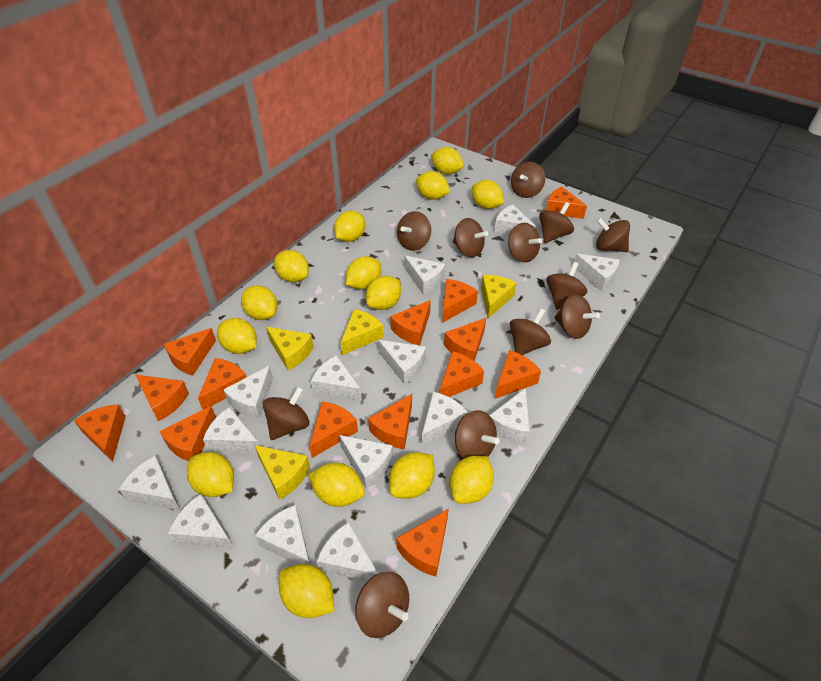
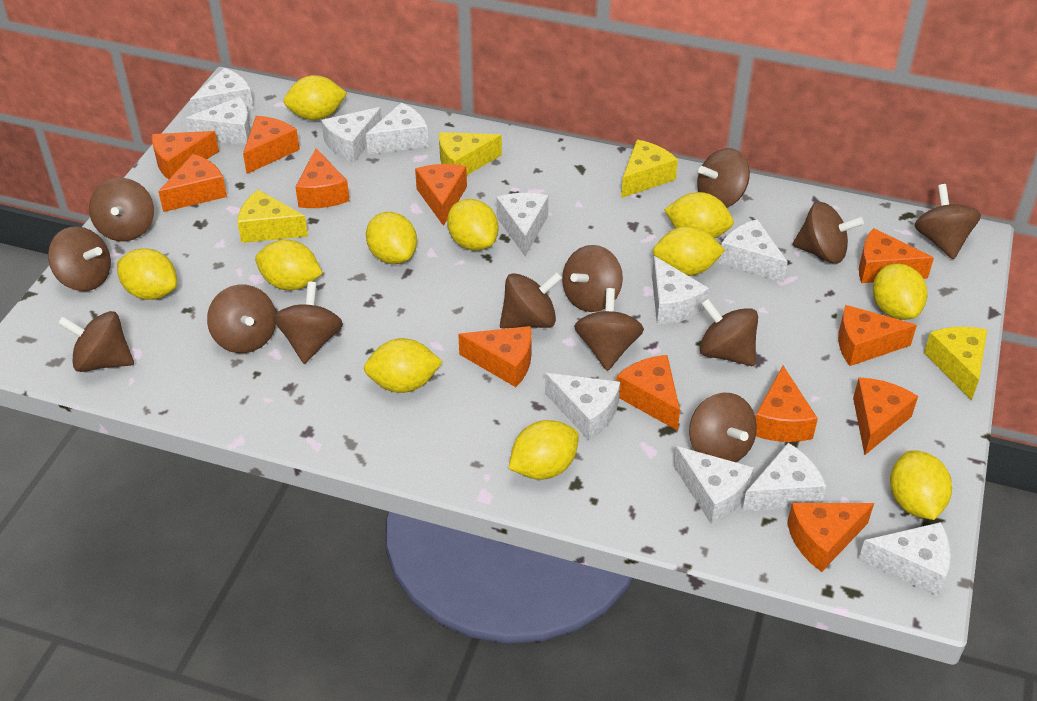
brown spinning top: 12 -> 13
orange cheese: 14 -> 12
white cheese: 14 -> 11
yellow lemon: 14 -> 11

